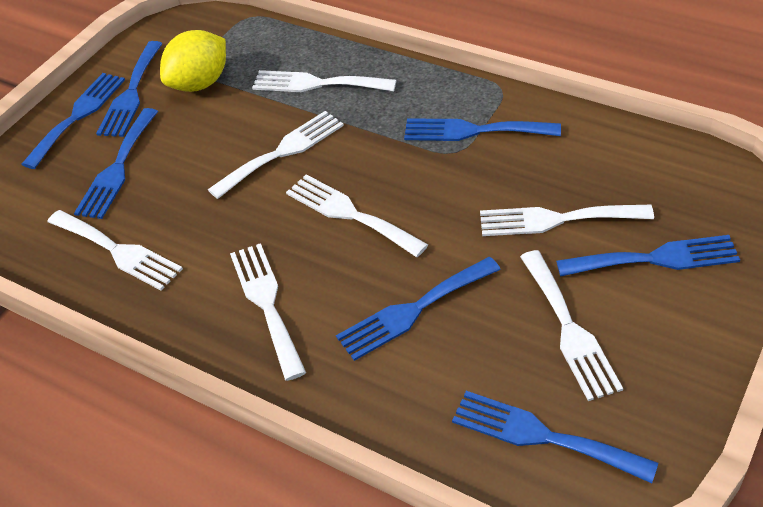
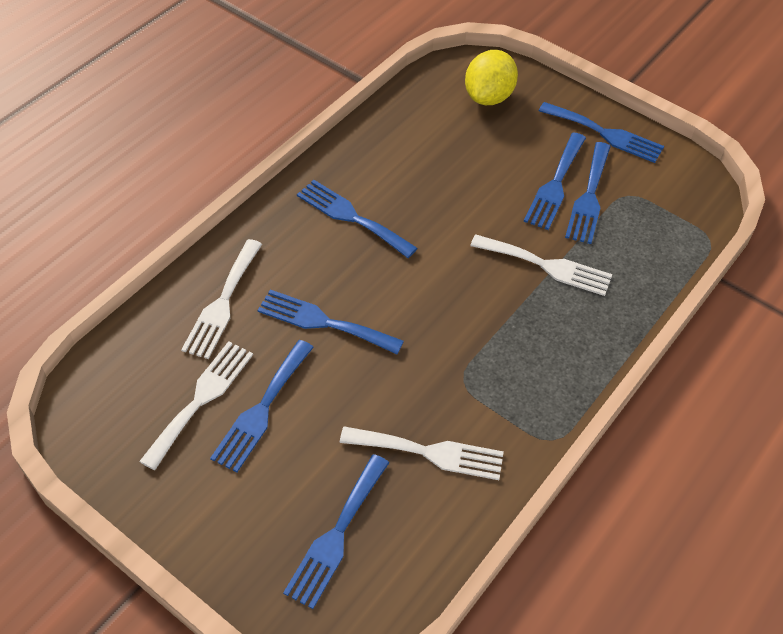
white fork: 7 -> 4

